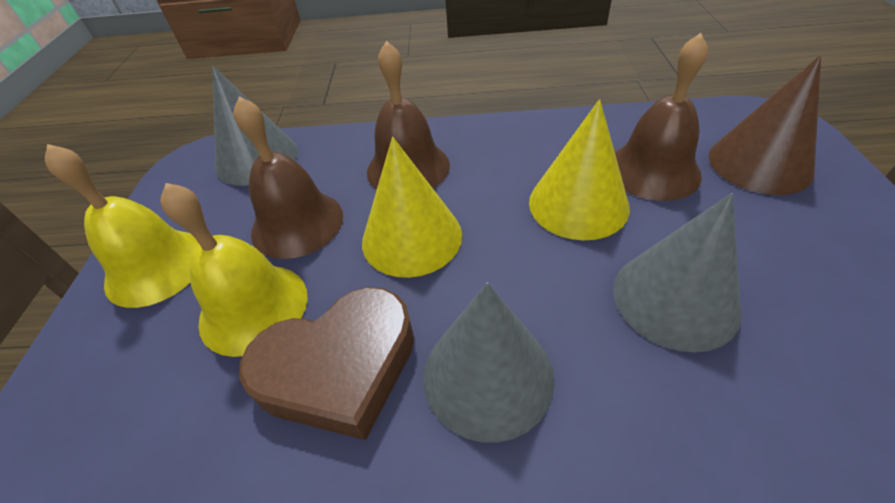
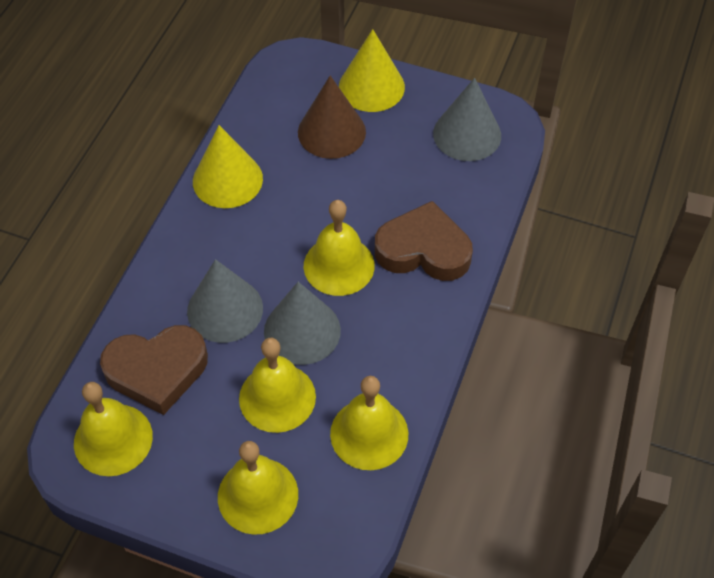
brown bell: 3 -> 0
brown heart: 1 -> 2
yellow bell: 2 -> 5

